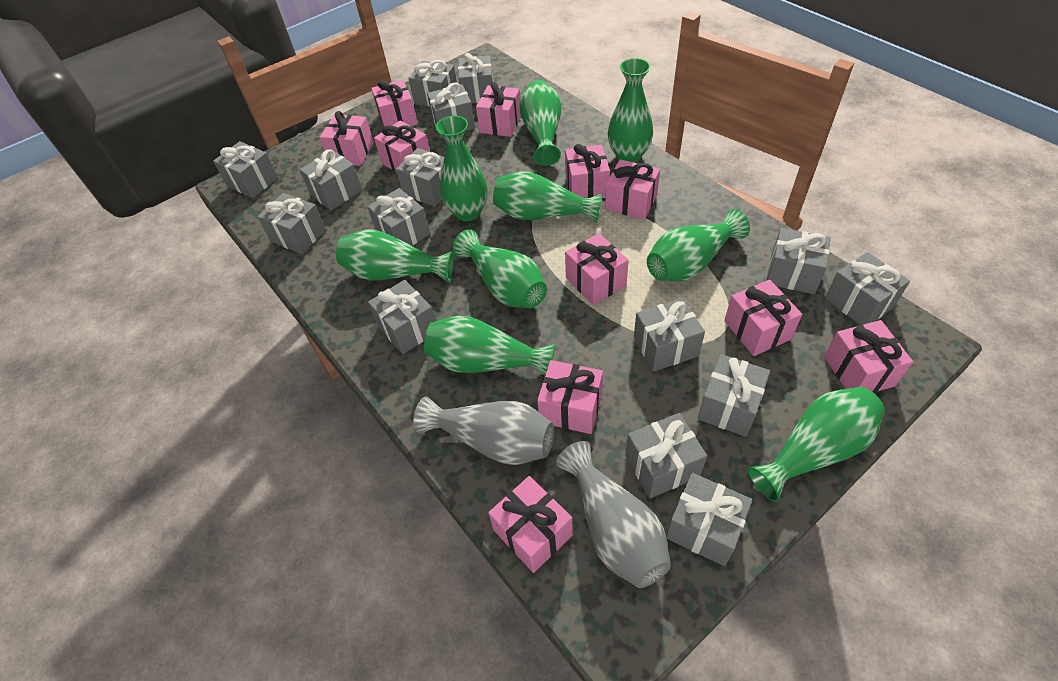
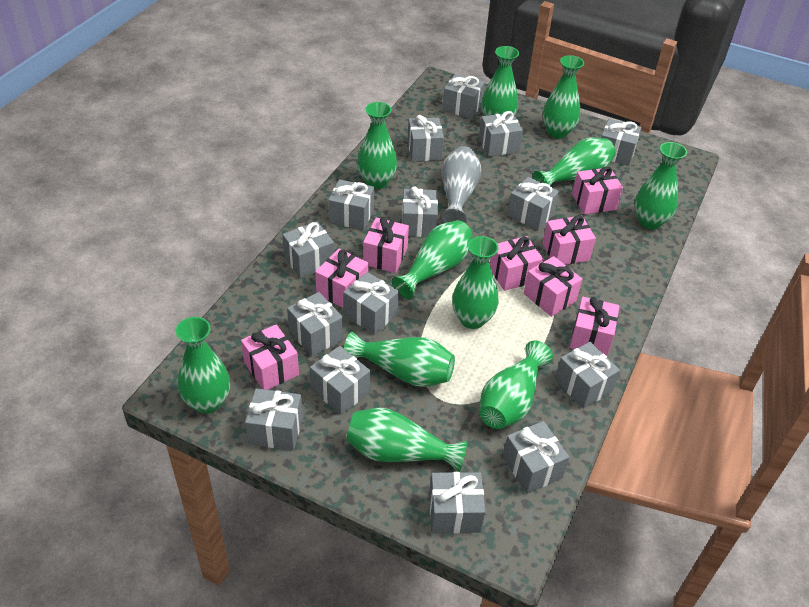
green vase: 9 -> 11
grey vase: 2 -> 1
pink gift: 11 -> 8

